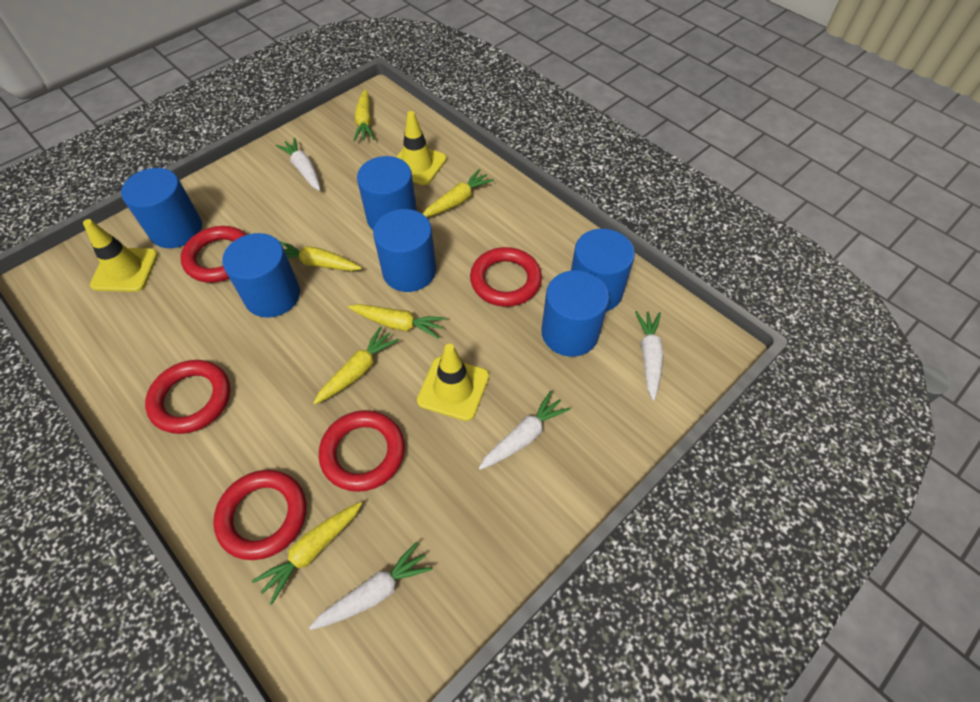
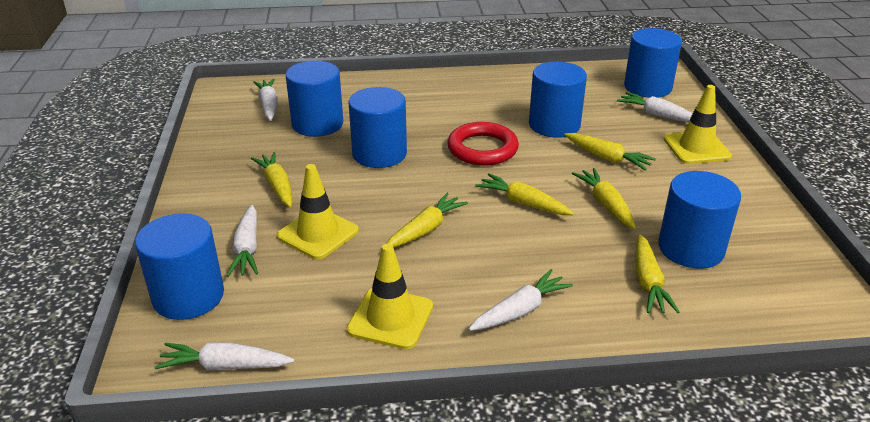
red ring: 5 -> 1
white carrot: 4 -> 5

